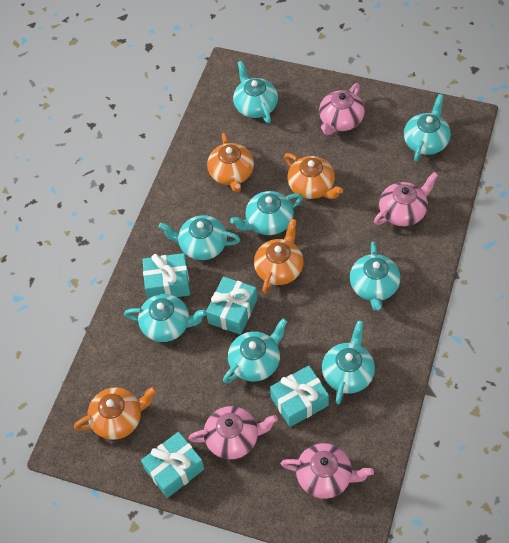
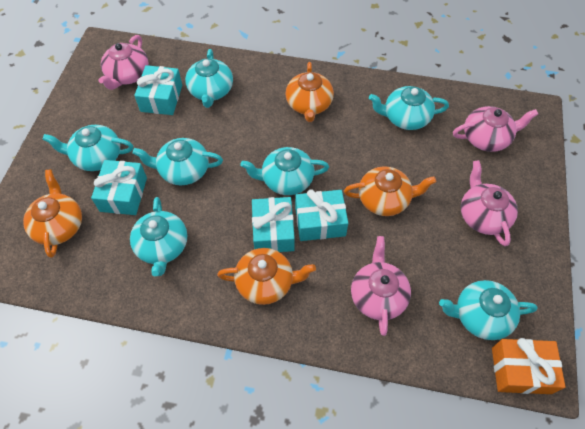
orange gift: 0 -> 1
turquoise teapot: 8 -> 7

